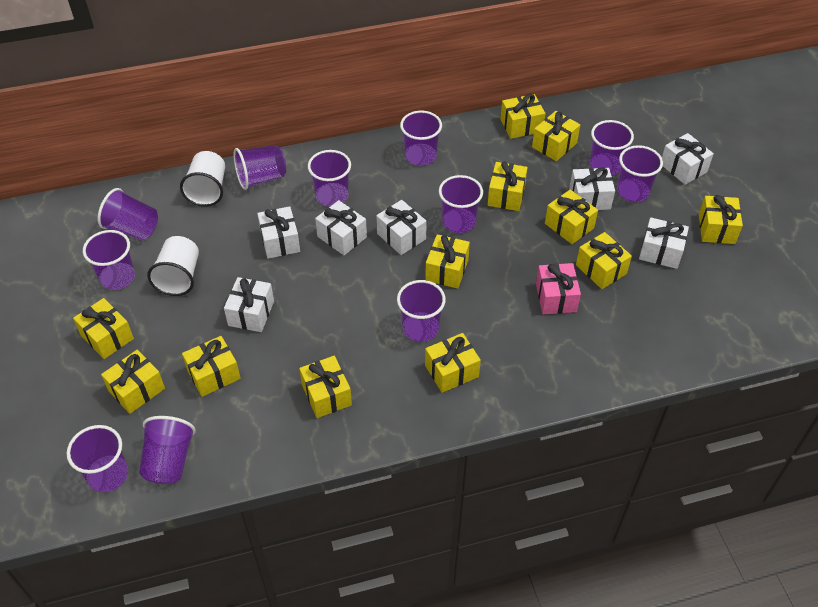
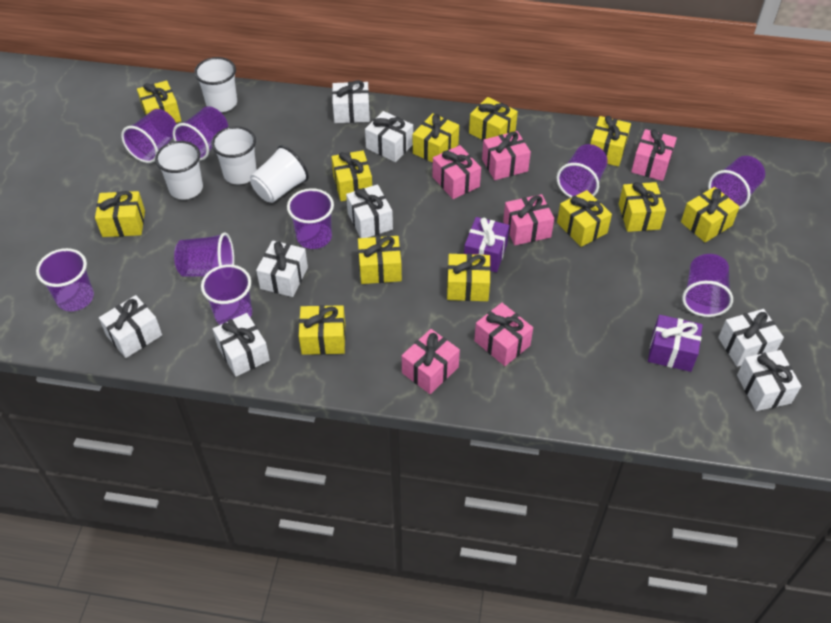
pink gift: 1 -> 6
purple cup: 11 -> 9
purple gift: 0 -> 2
white cup: 2 -> 4
white gift: 7 -> 8

